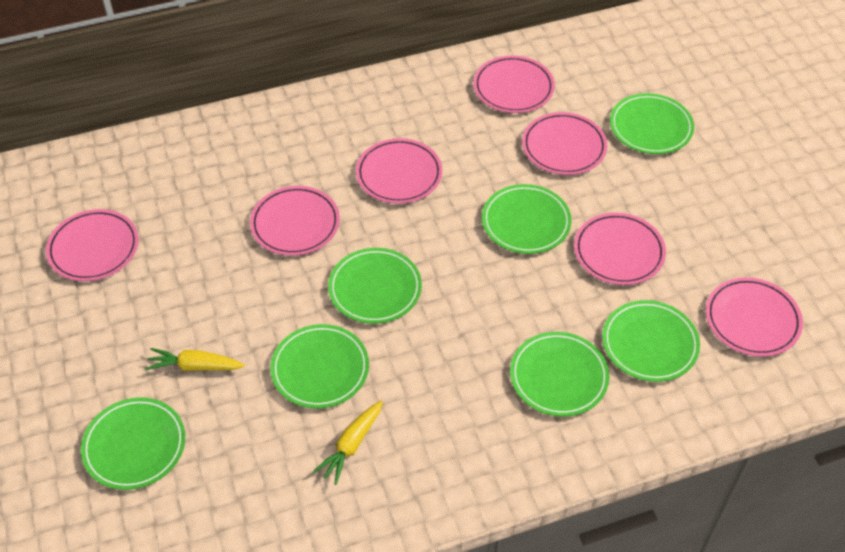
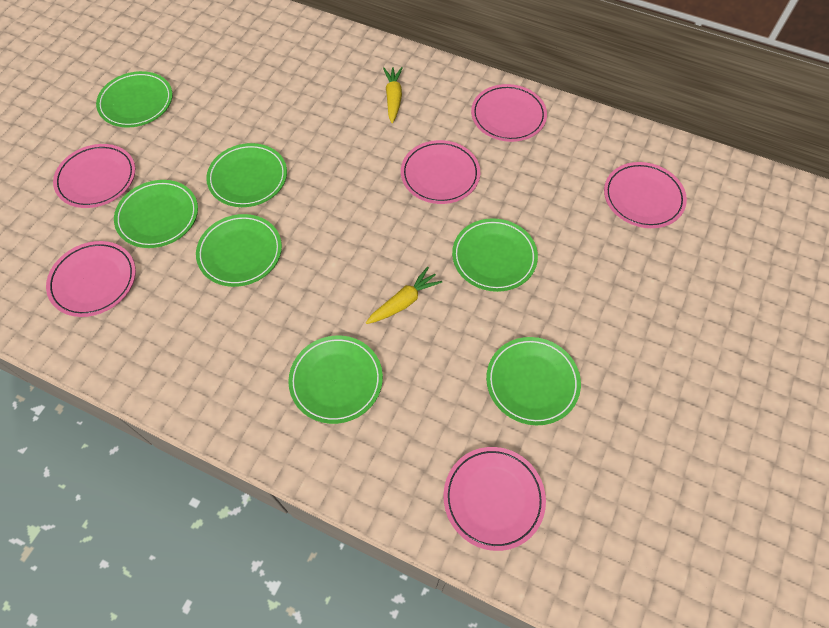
pink plate: 7 -> 6

